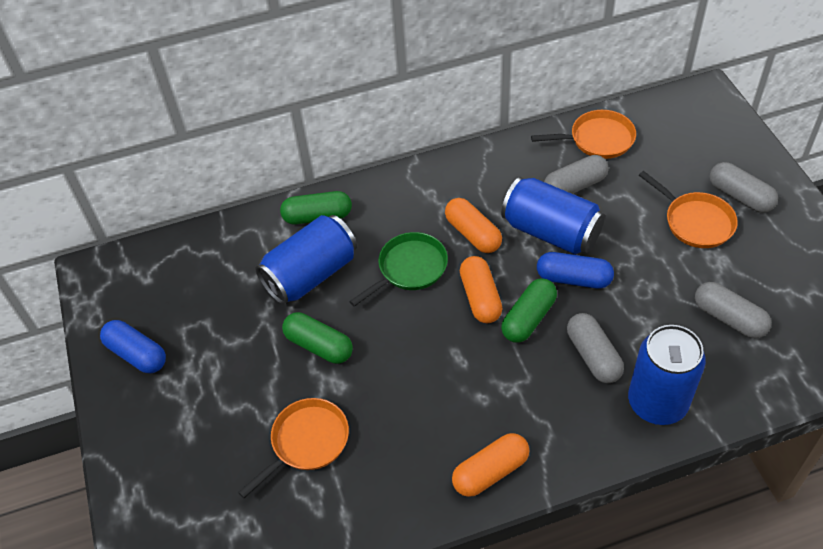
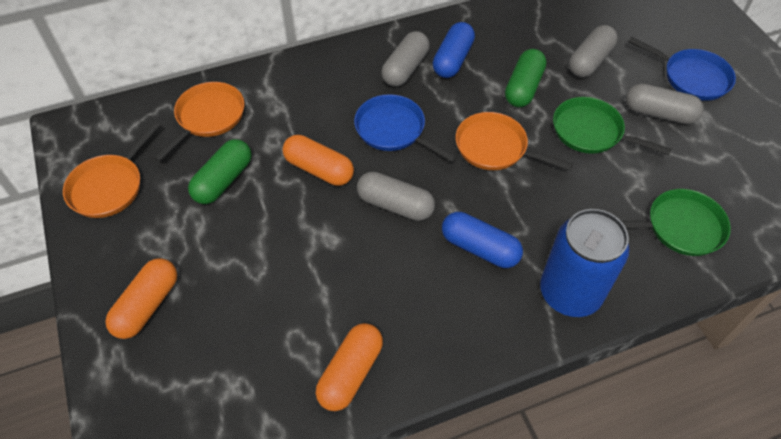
blue can: 3 -> 1
blue pan: 0 -> 2
green capsule: 3 -> 2
green pan: 1 -> 2

